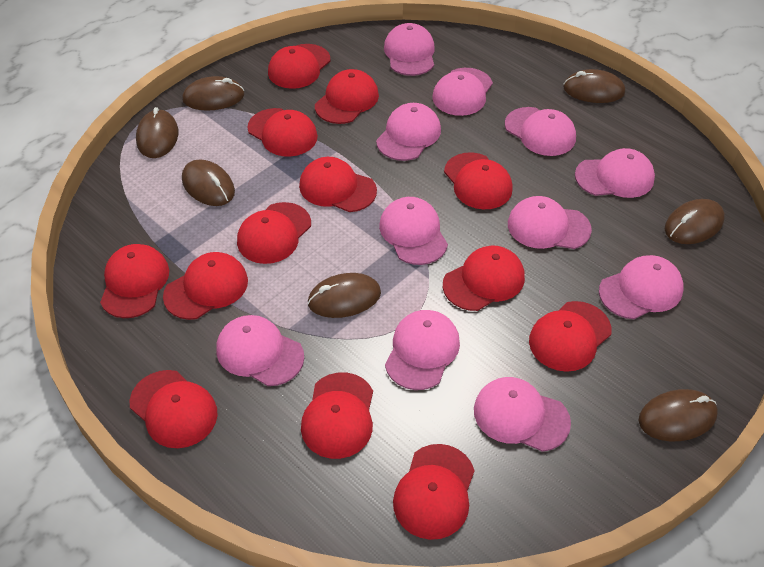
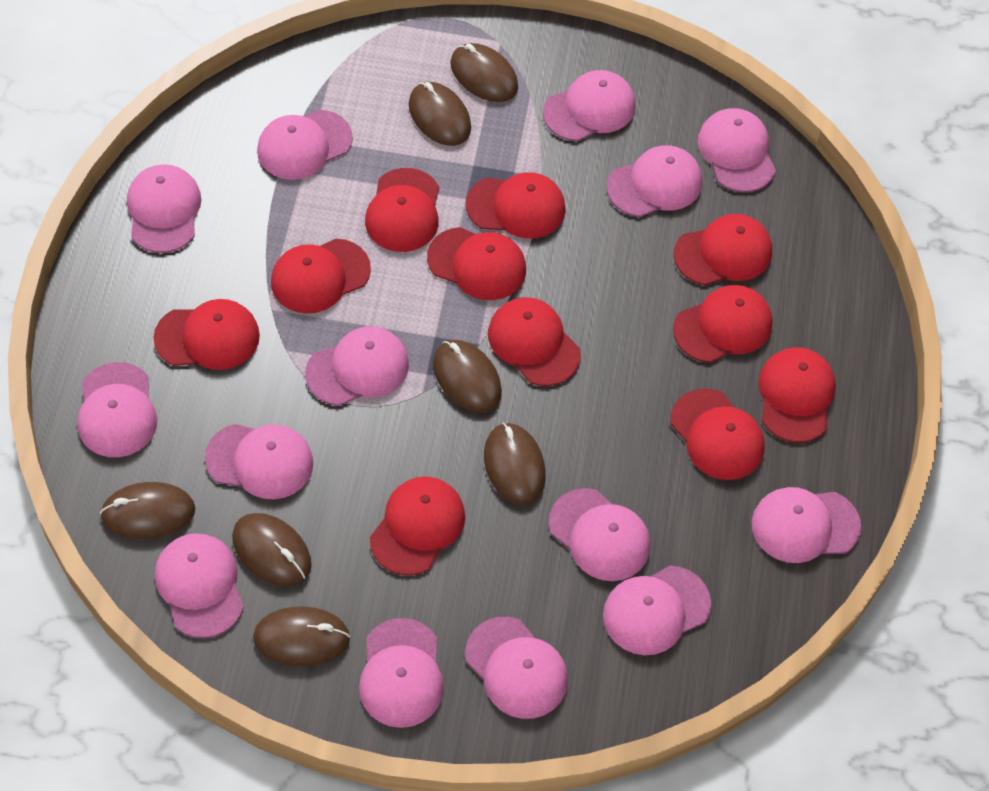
pink cap: 11 -> 14
red cap: 13 -> 11

